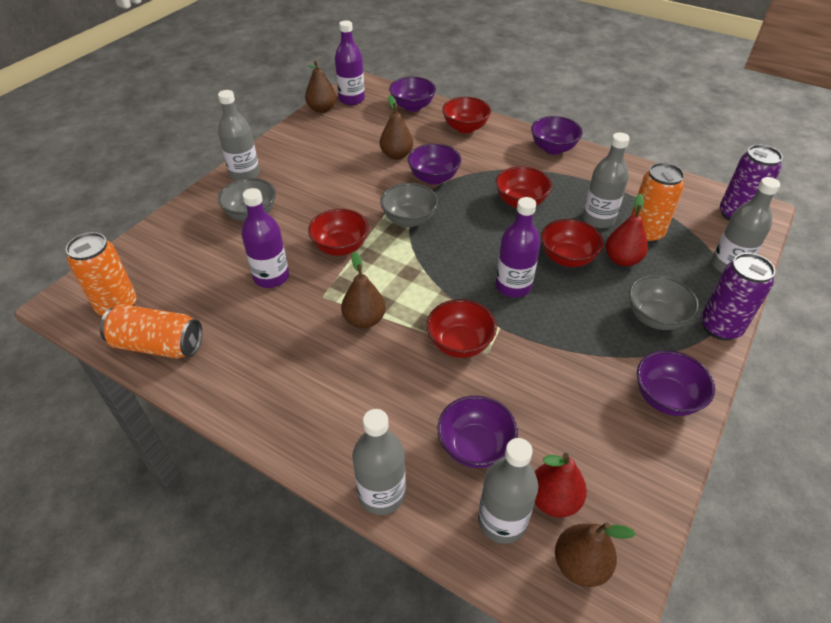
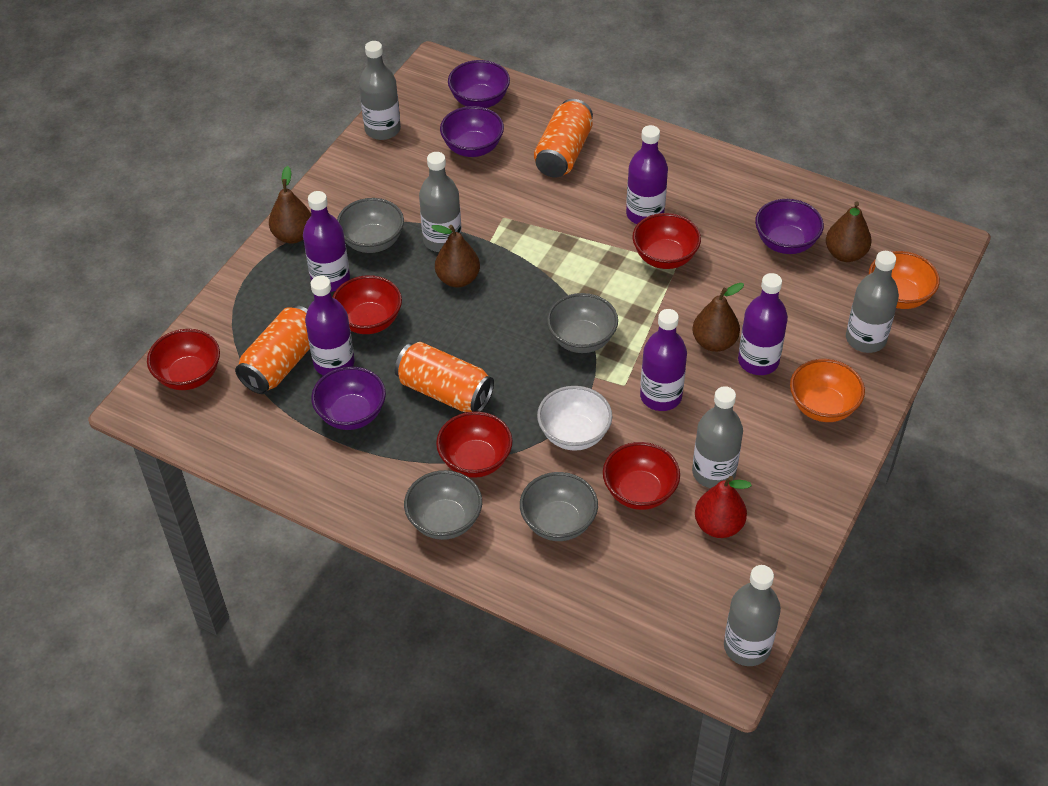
grey bowl: 3 -> 4
orange bowl: 0 -> 2
purple bottle: 3 -> 5
purple bowl: 5 -> 4
purple can: 2 -> 0
red pear: 2 -> 1
white bowl: 0 -> 1

